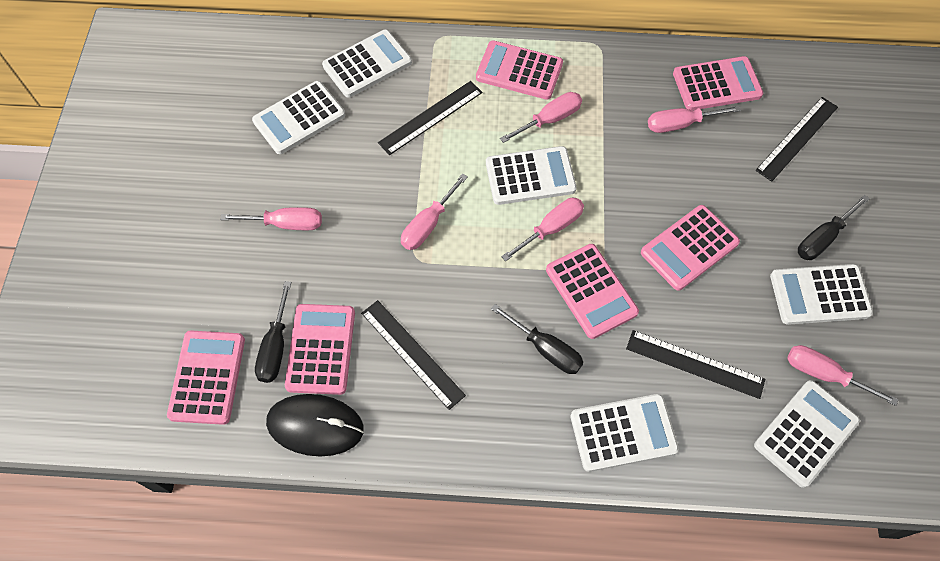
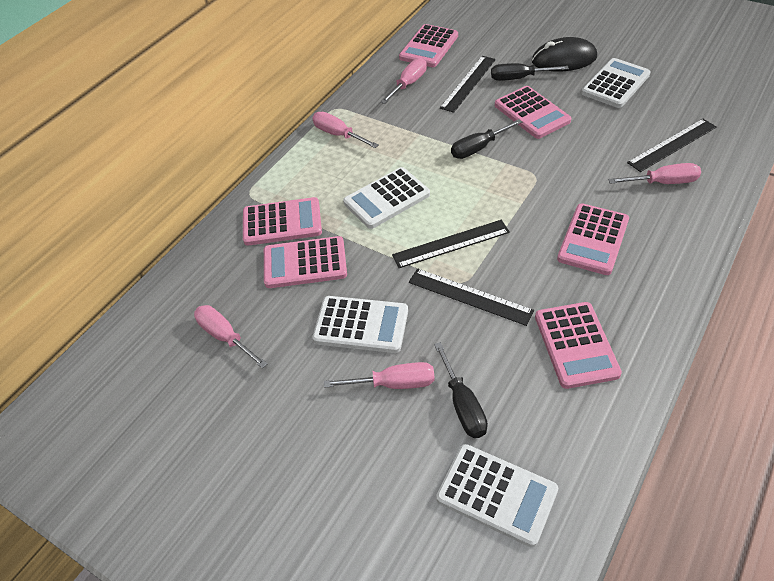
pink screwdriver: 6 -> 5
white calculator: 6 -> 4

